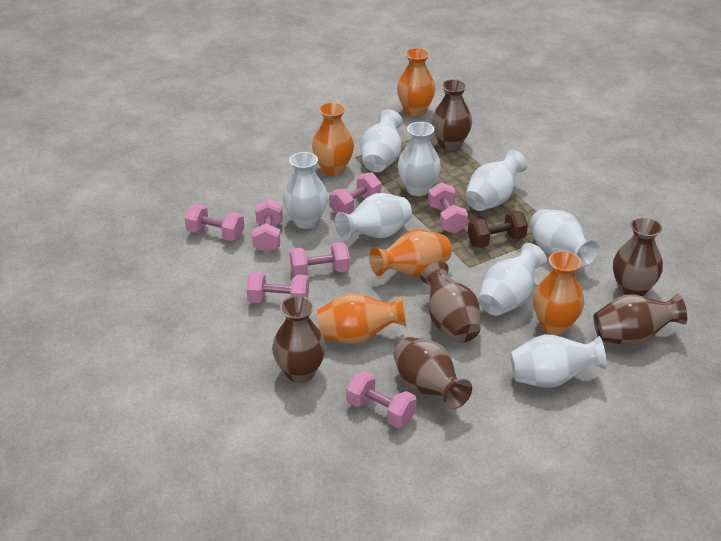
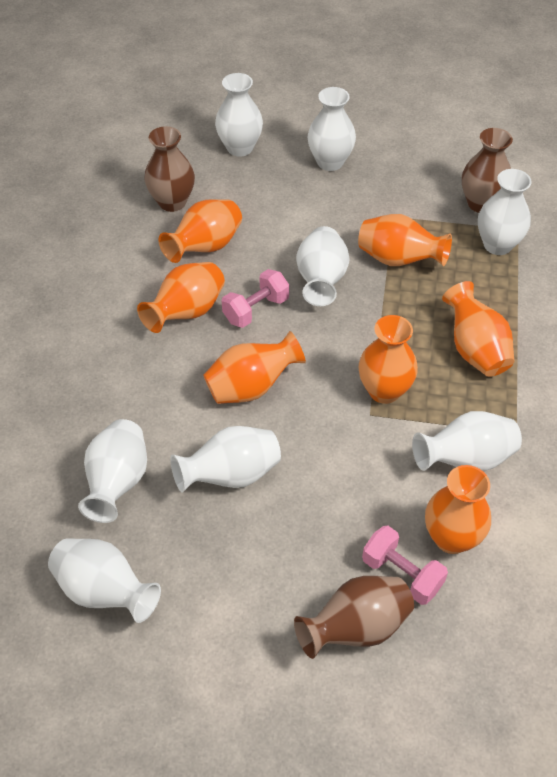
brown dumbbell: 1 -> 0
brown vase: 6 -> 3
orange vase: 5 -> 7
pink dumbbell: 7 -> 2

